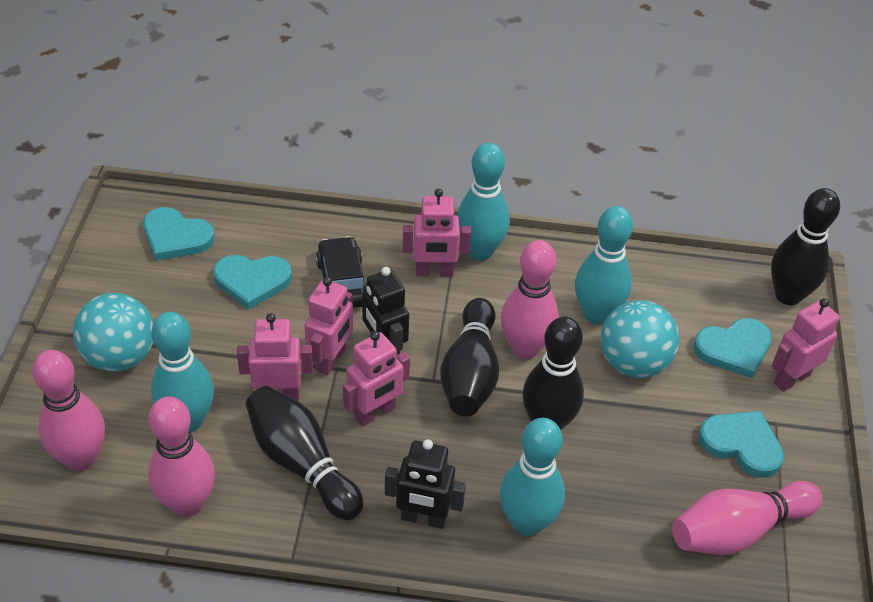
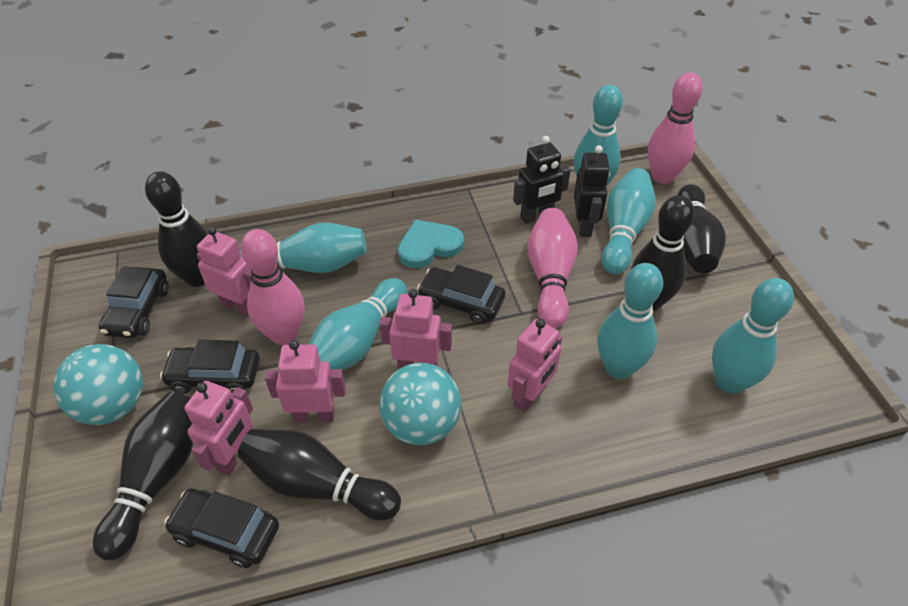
black bowling pin: 4 -> 5
black car: 1 -> 4
pink bowling pin: 4 -> 3
turquoise bowling pin: 4 -> 6
turquoise heart: 4 -> 1

